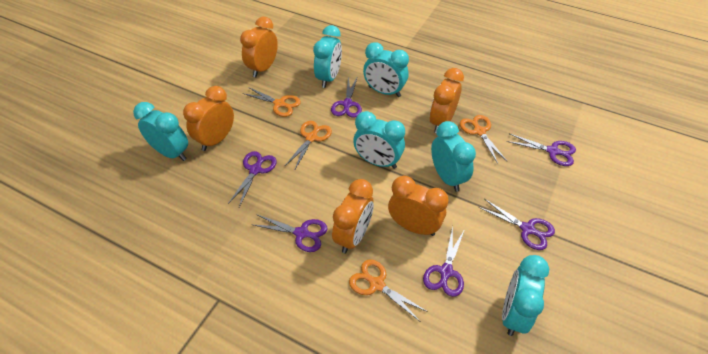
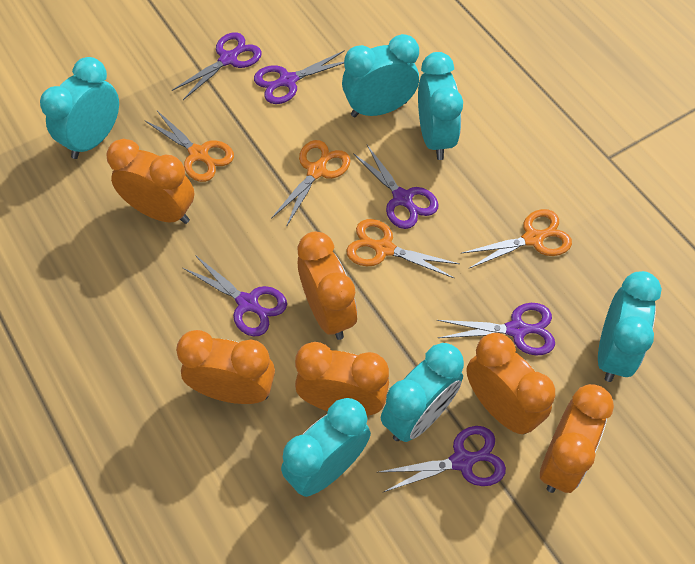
orange clock: 5 -> 6

